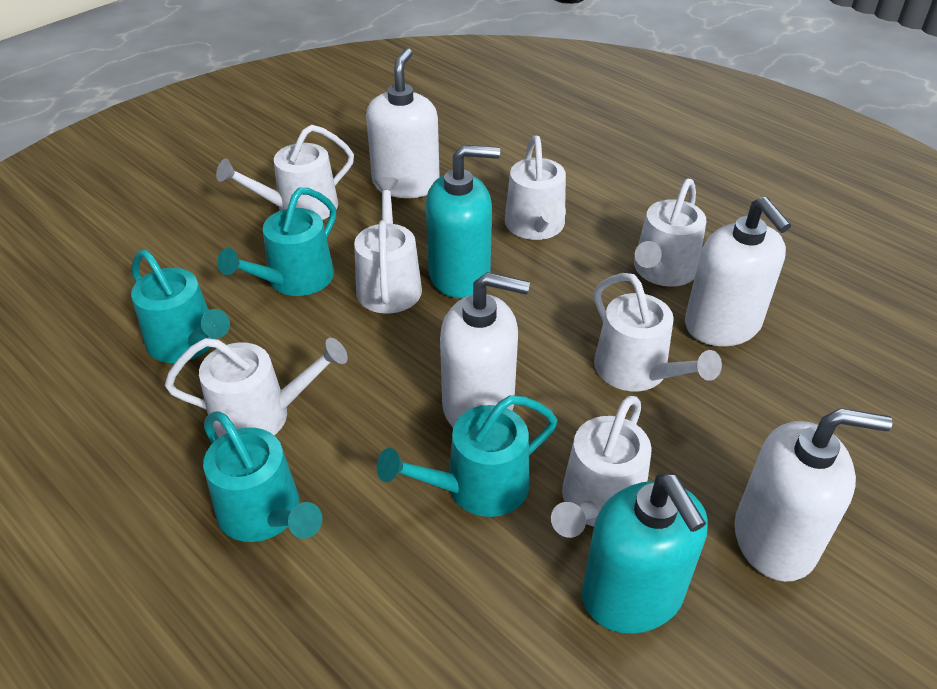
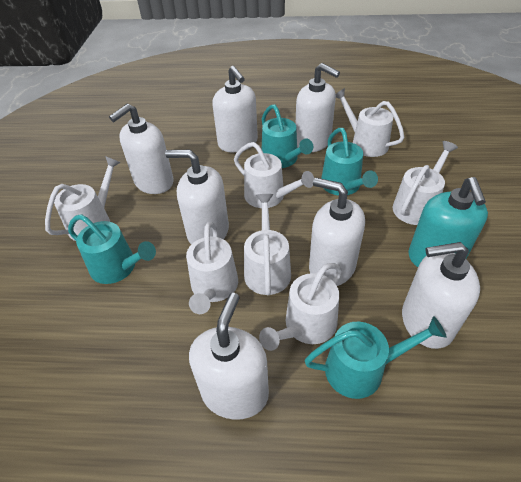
turquoise soap dispenser: 2 -> 1
white soap dispenser: 4 -> 7

